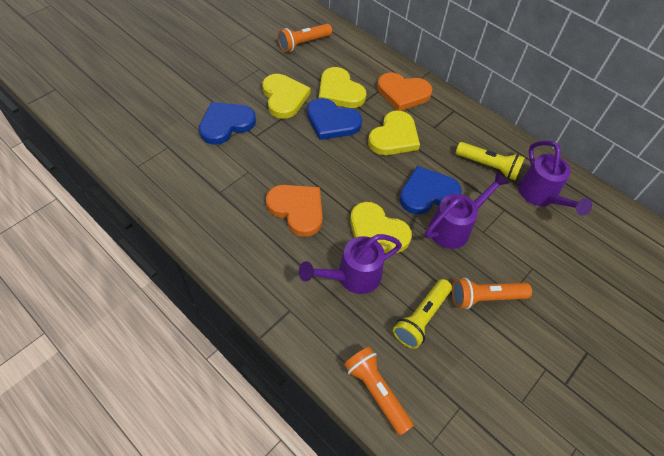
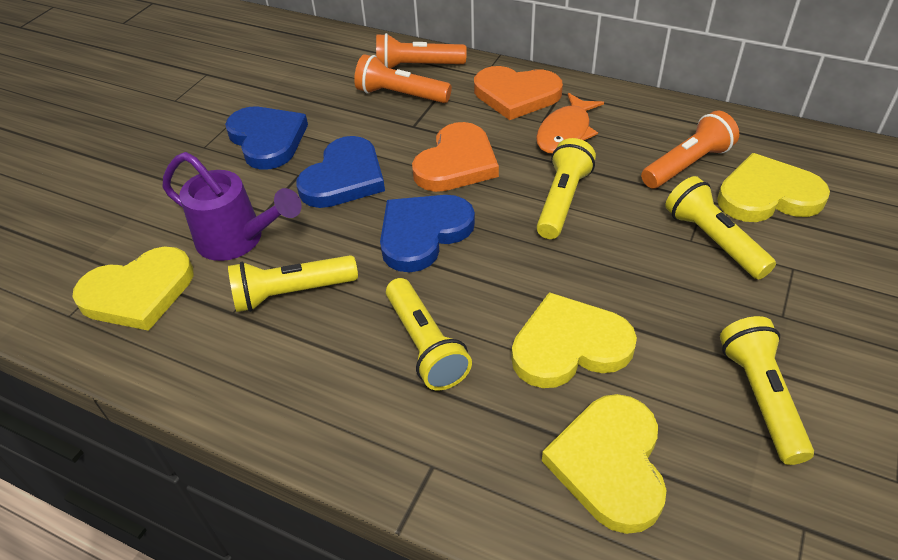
orange fish: 0 -> 1
purple watering can: 3 -> 1
yellow flashlight: 2 -> 5

